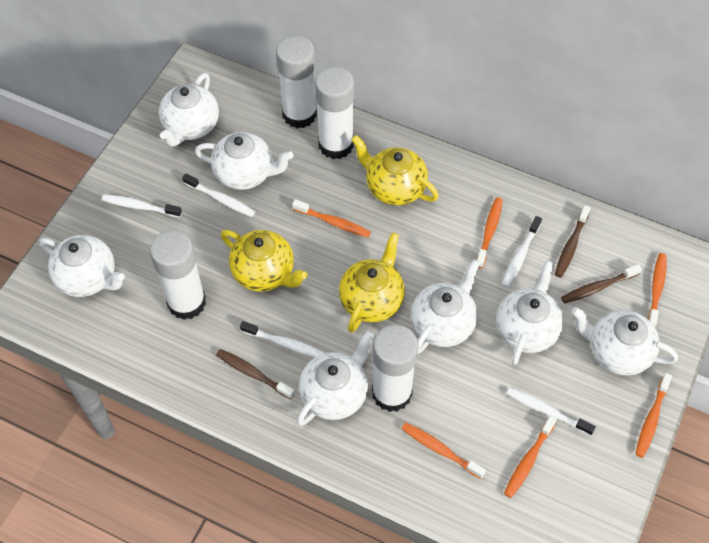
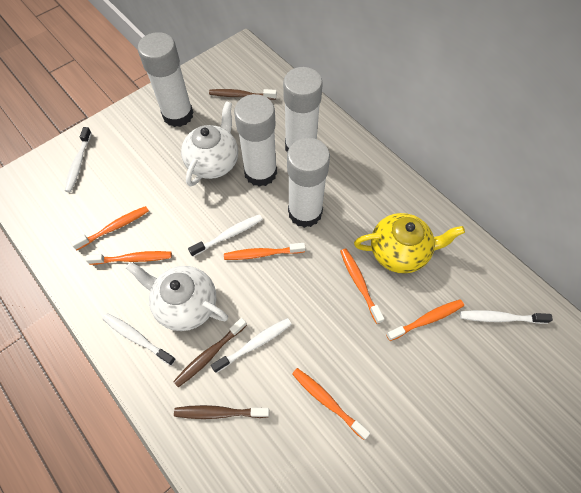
white teapot: 7 -> 2
yellow teapot: 3 -> 1

